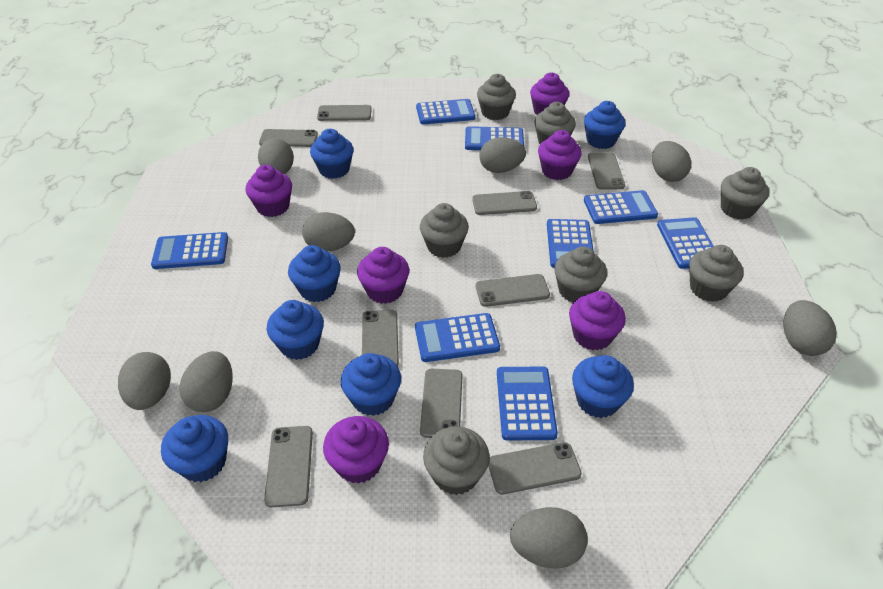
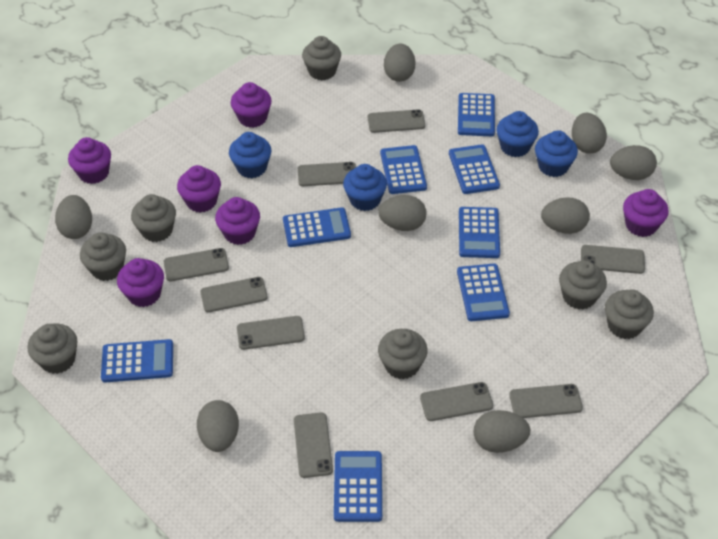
blue cupcake: 7 -> 4

